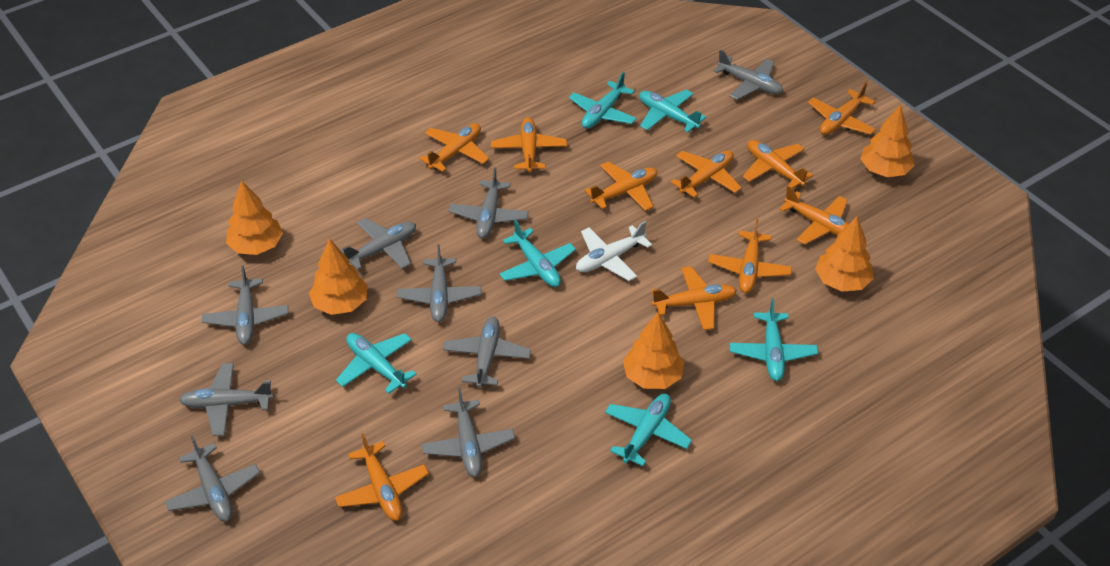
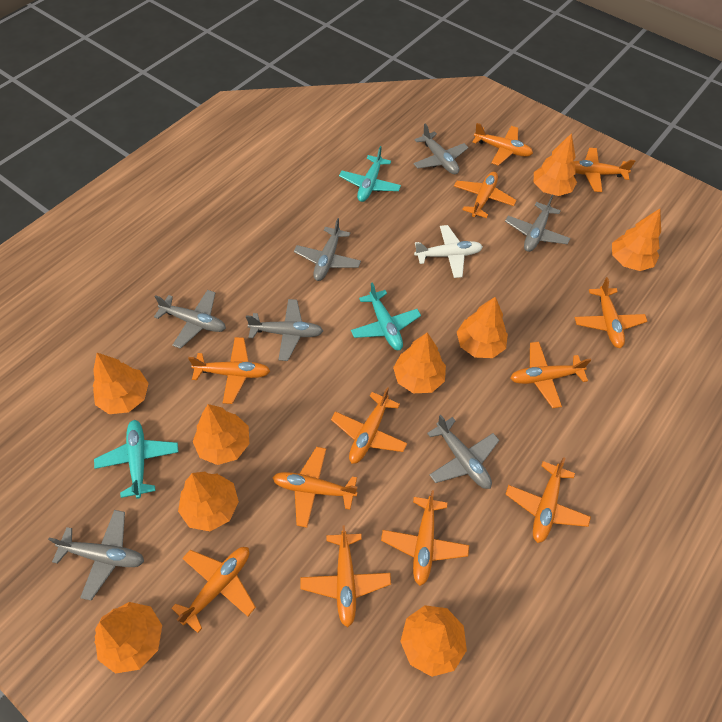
grey plane: 9 -> 7
orange plane: 10 -> 12
orange tree: 5 -> 9
turquoise plane: 6 -> 3

